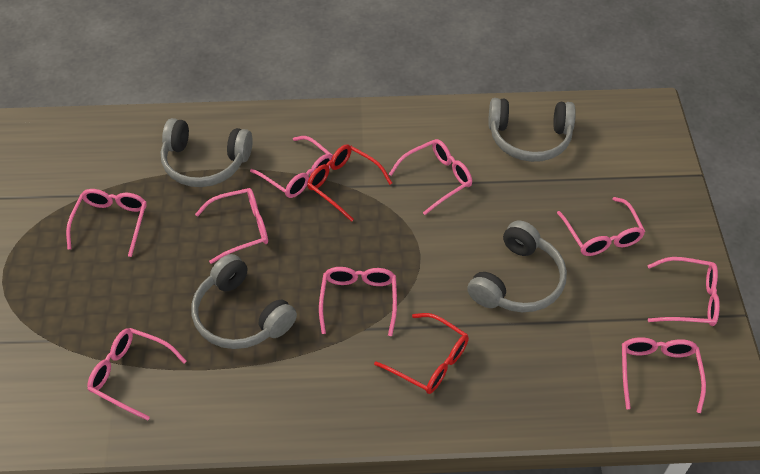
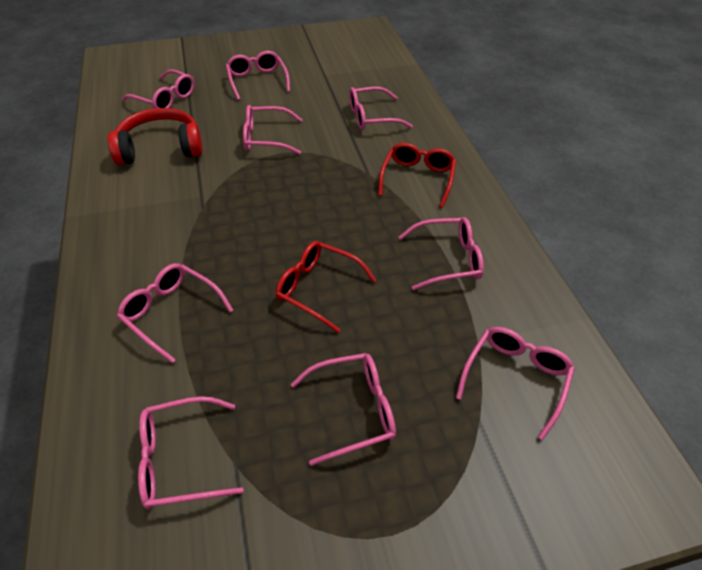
grey headphones: 4 -> 0
red headphones: 0 -> 1

